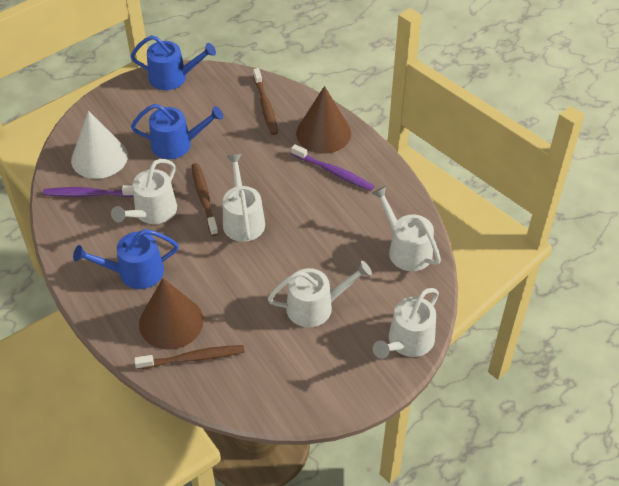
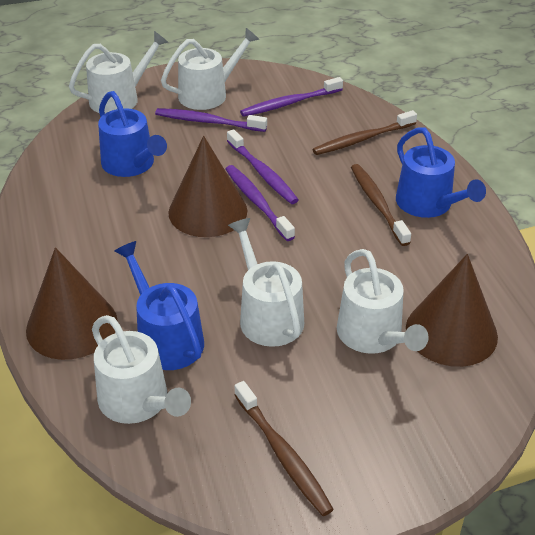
brown cone: 2 -> 3
purple toothbrush: 2 -> 4
white cone: 1 -> 0

